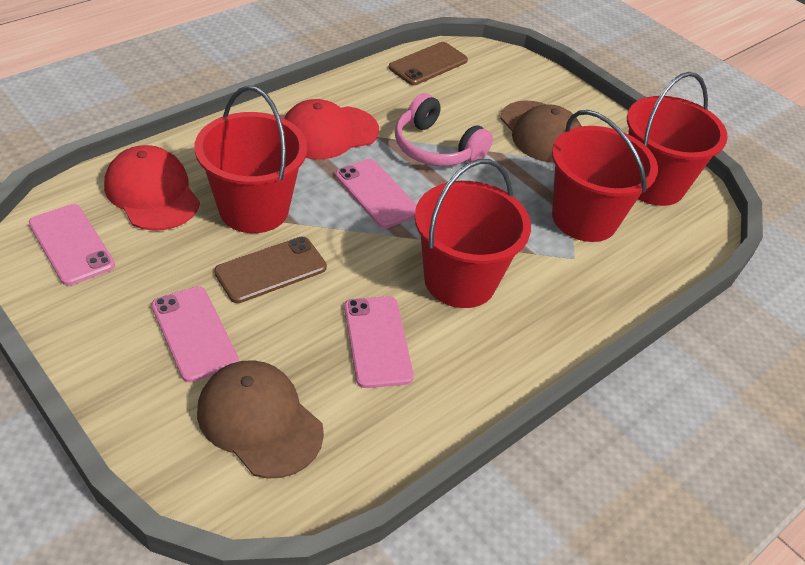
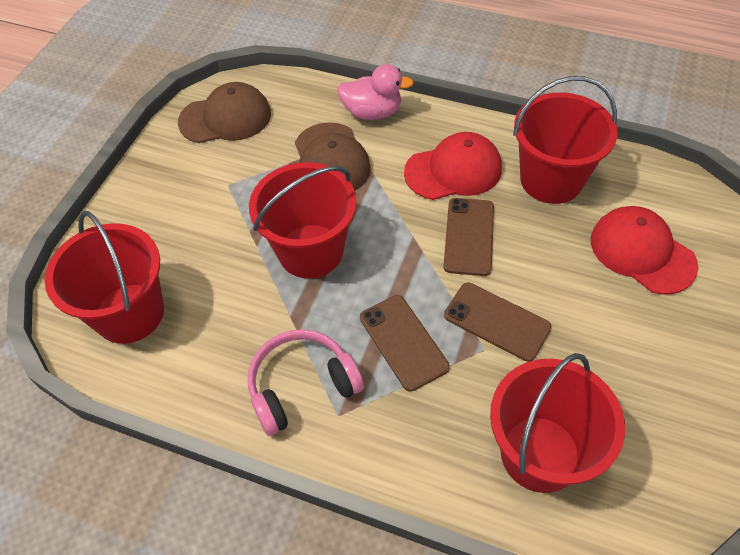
brown phone: 2 -> 3
pink duck: 0 -> 1
pink phone: 4 -> 0

